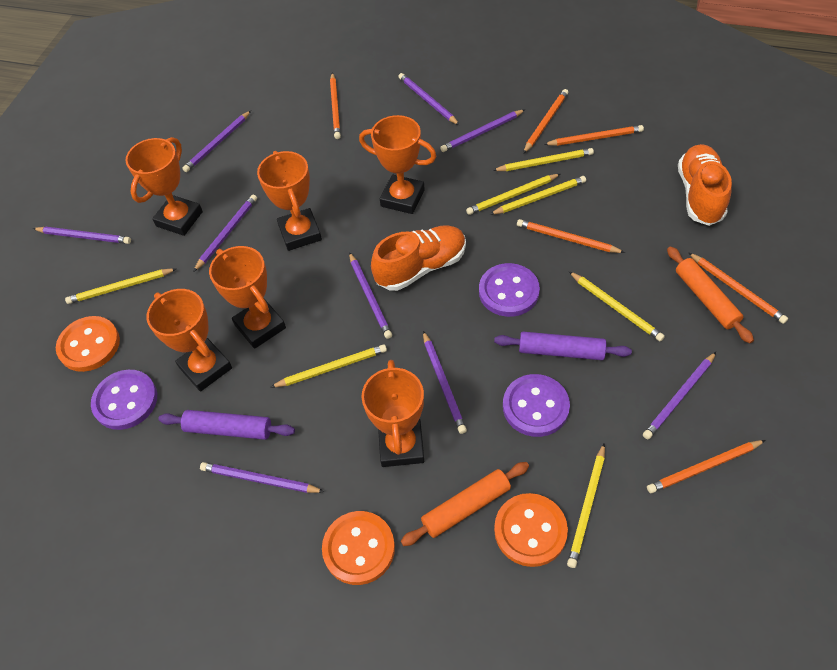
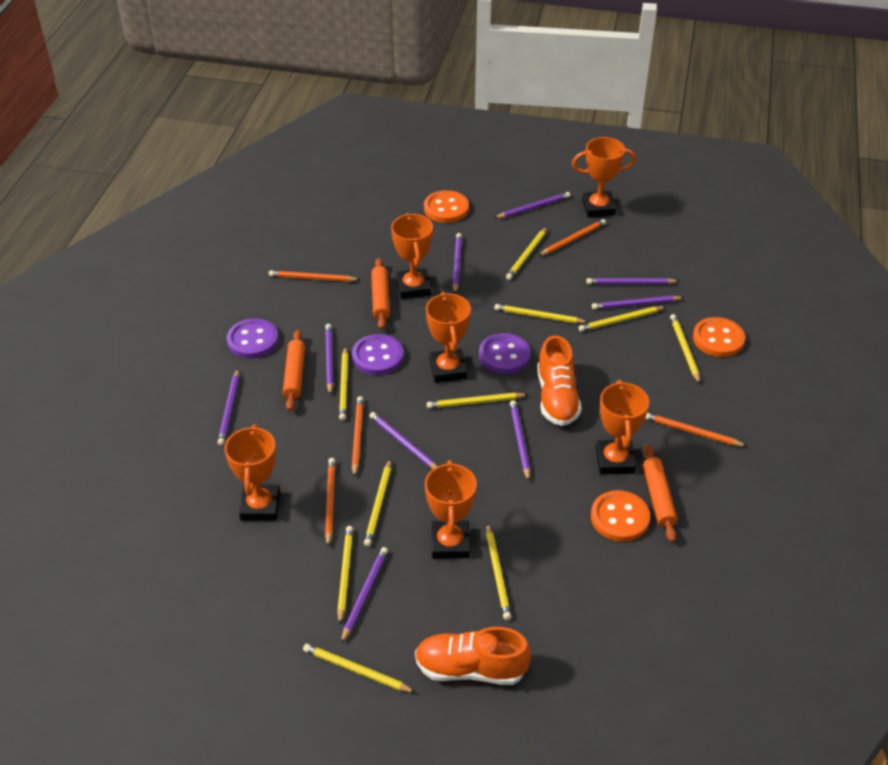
orange pencil: 6 -> 5
orange rolling pin: 2 -> 3
purple rolling pin: 2 -> 0
yellow pencil: 7 -> 10

